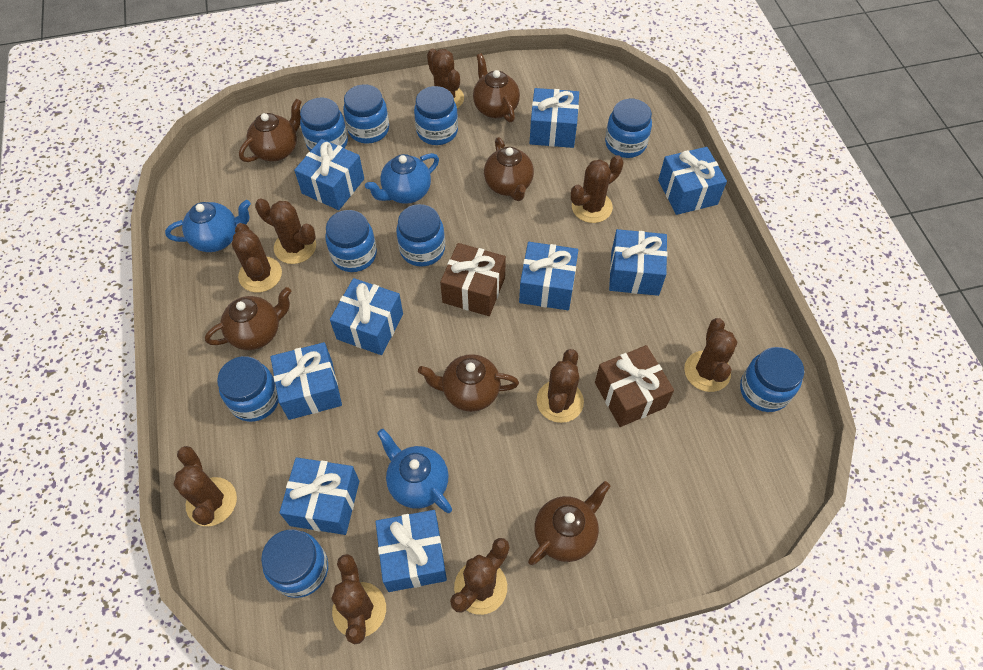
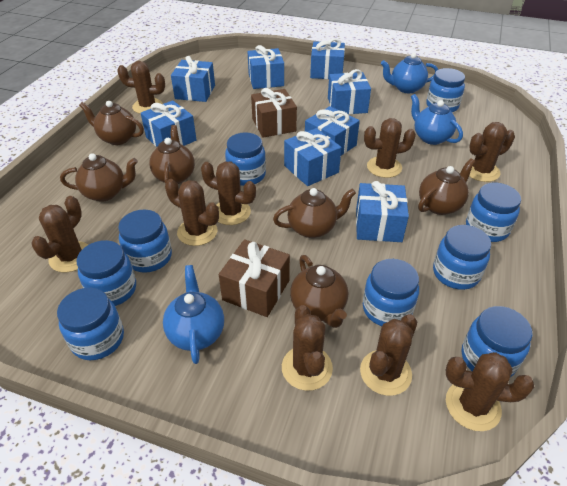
blue gift: 9 -> 8

